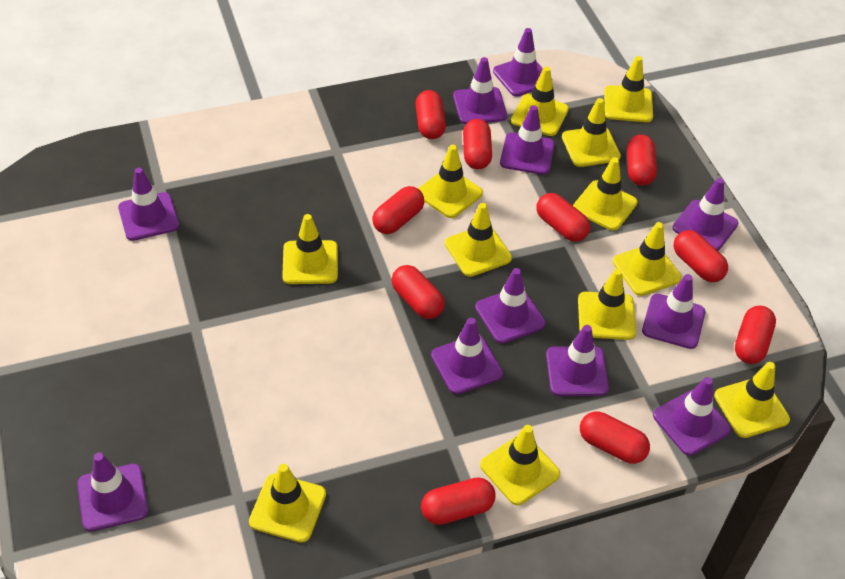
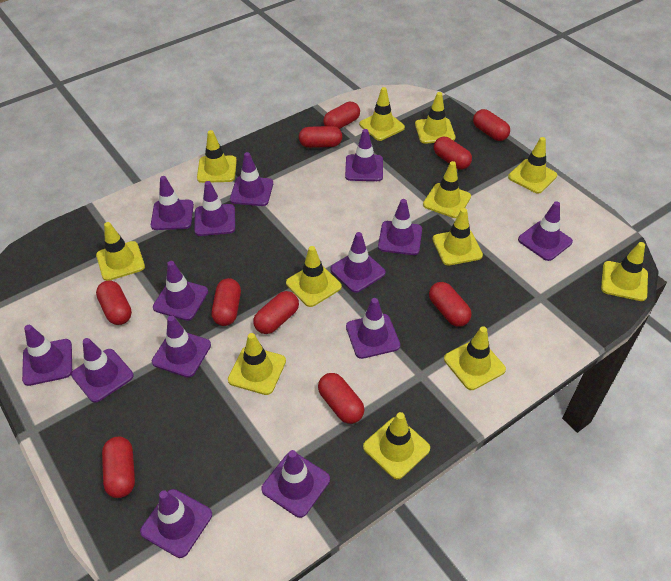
purple traffic cone: 11 -> 14

